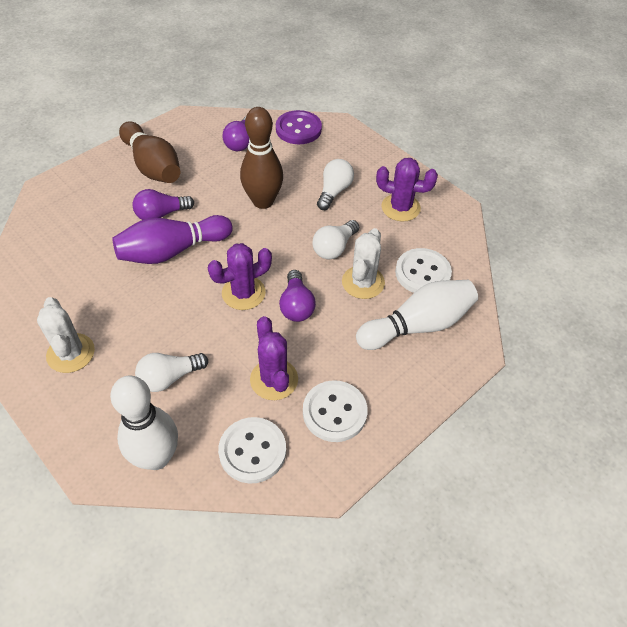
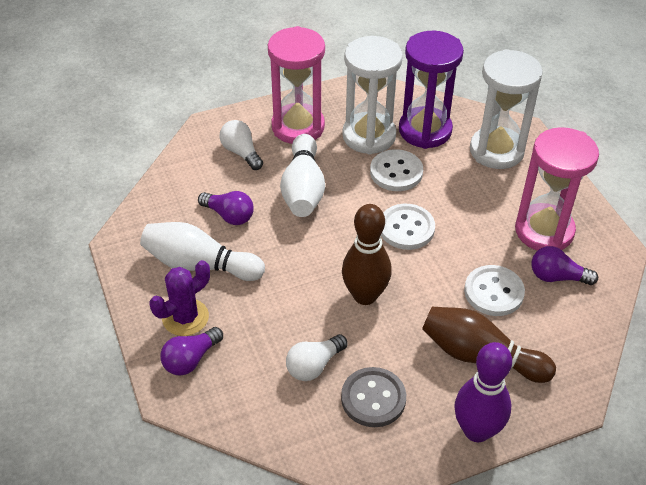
grey button: 0 -> 1
pink hourglass: 0 -> 2
purple button: 1 -> 0
purple cactus: 3 -> 1
purple hourglass: 0 -> 1
white cactus: 2 -> 0
white hourglass: 0 -> 2
white light bulb: 3 -> 2

